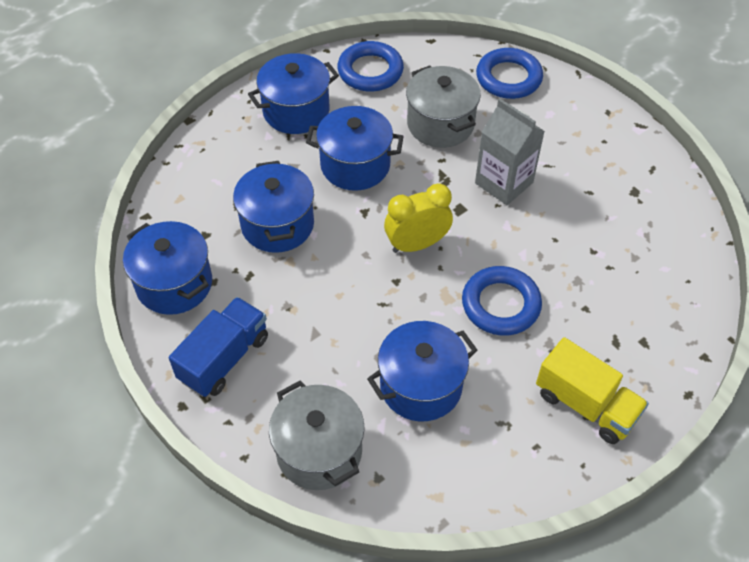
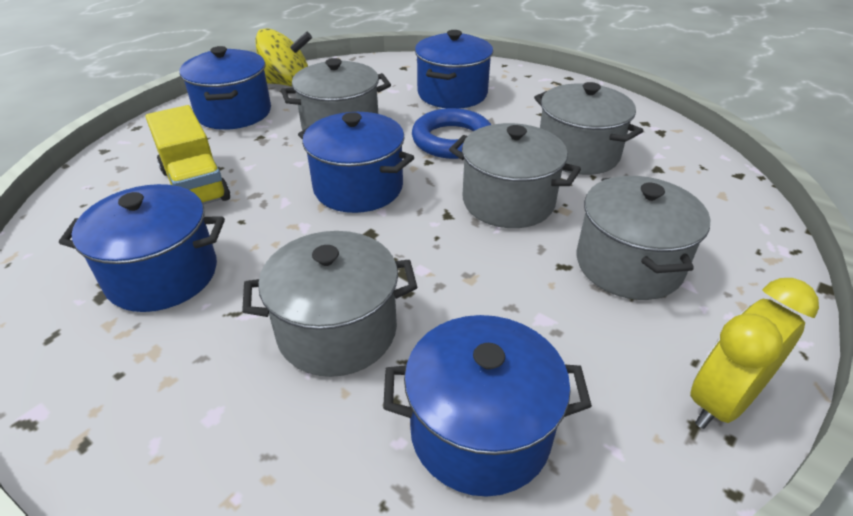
blue ring: 3 -> 1
blue truck: 1 -> 0
grey carton: 1 -> 0
grey pot: 2 -> 5
yellow spinning top: 0 -> 1

